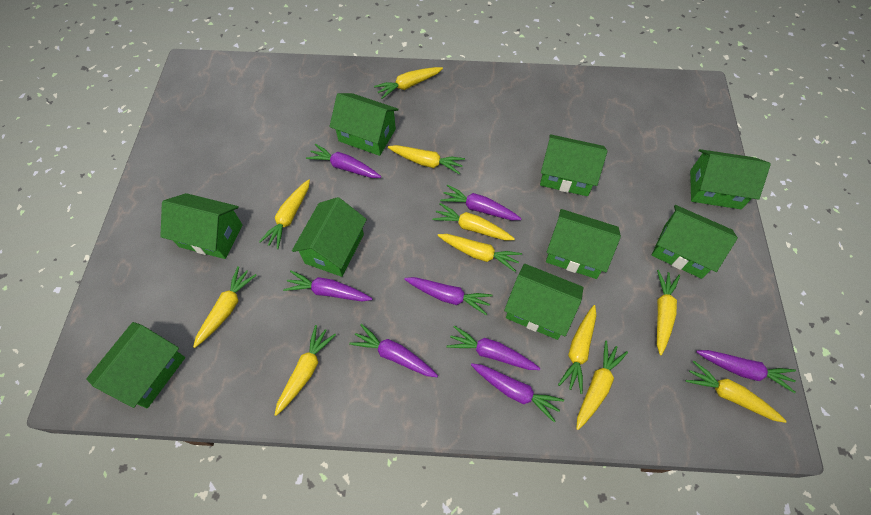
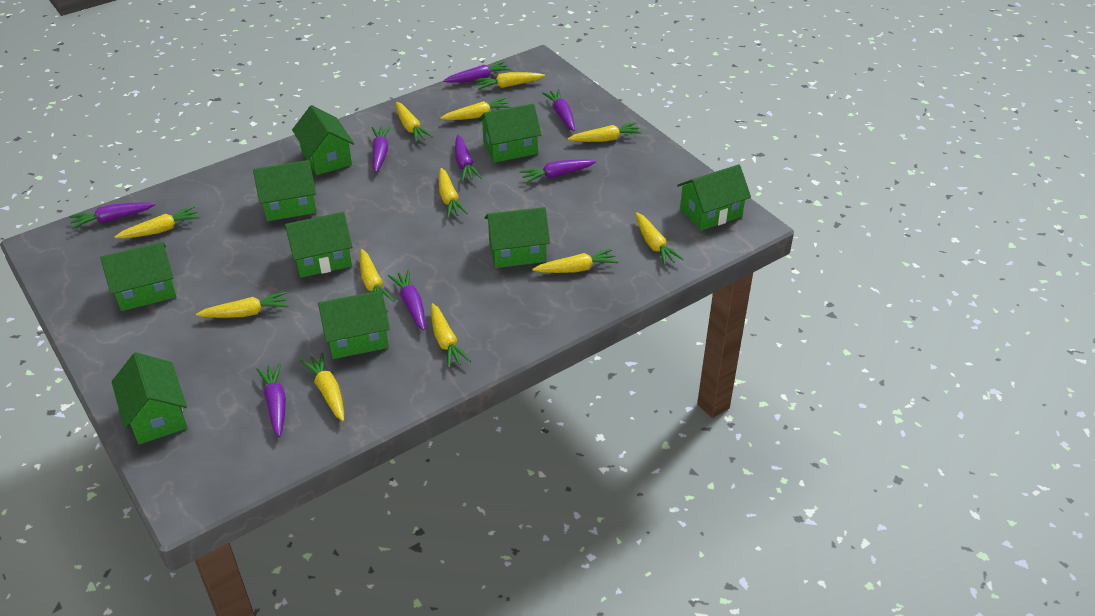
yellow carrot: 11 -> 12

